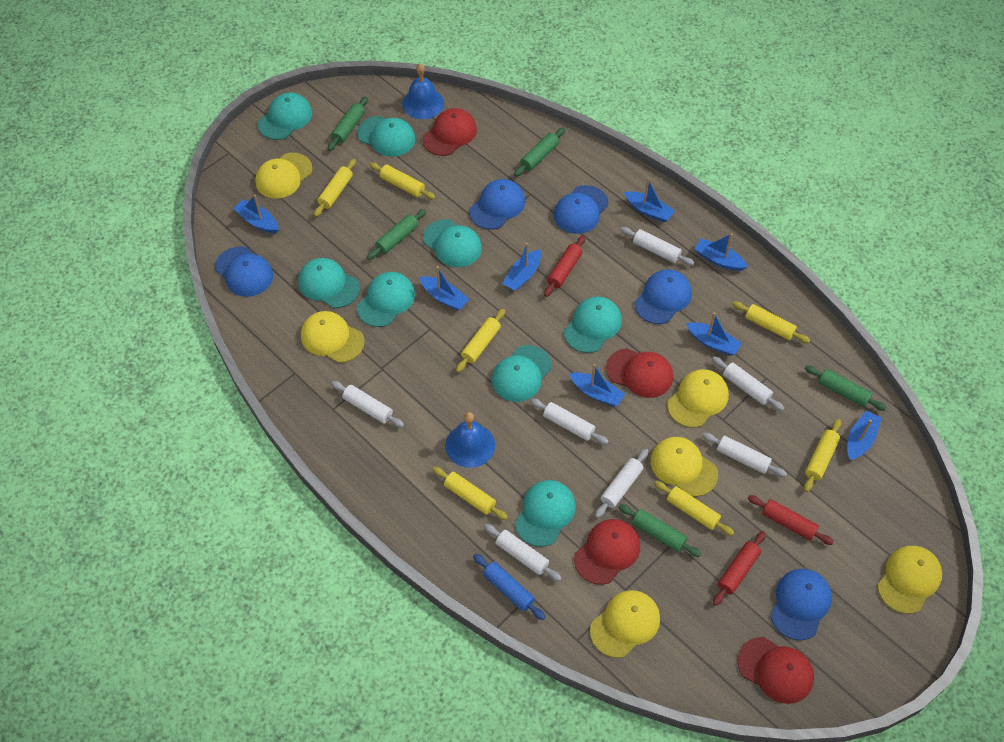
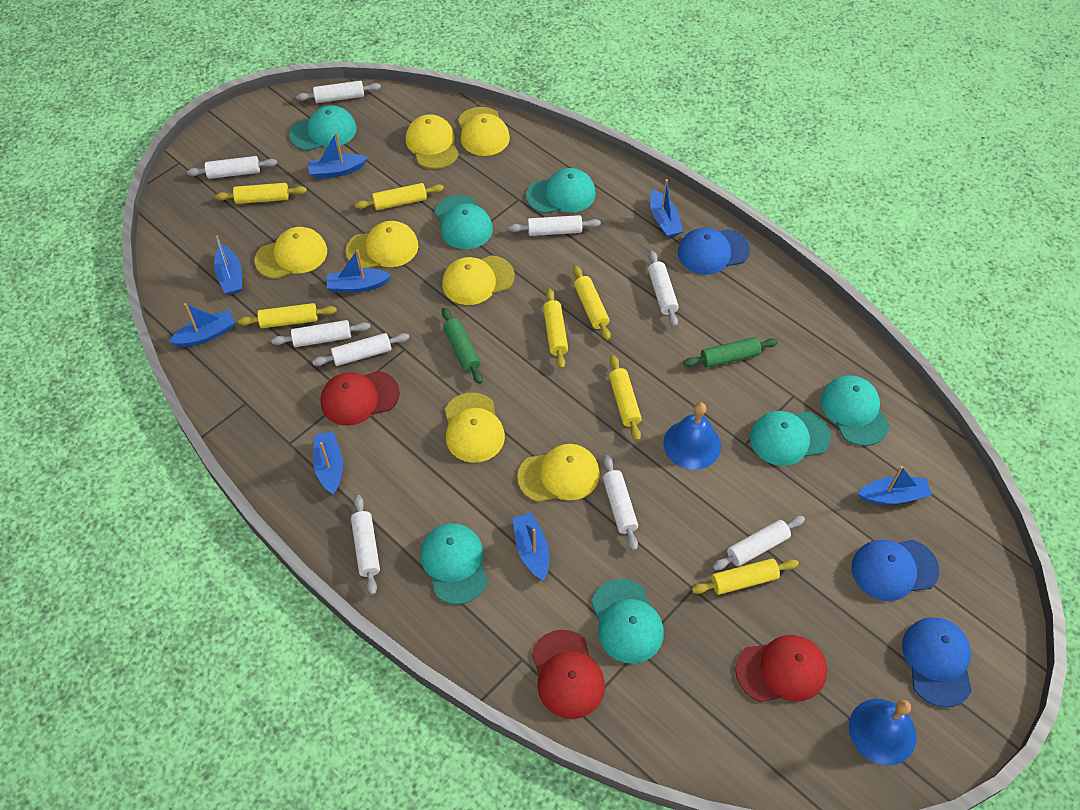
blue cap: 5 -> 3
blue rolling pin: 1 -> 0
green rolling pin: 5 -> 2
red cap: 4 -> 3
red rolling pin: 3 -> 0
turquoise cap: 8 -> 7
white rolling pin: 7 -> 9
yellow cap: 6 -> 7

